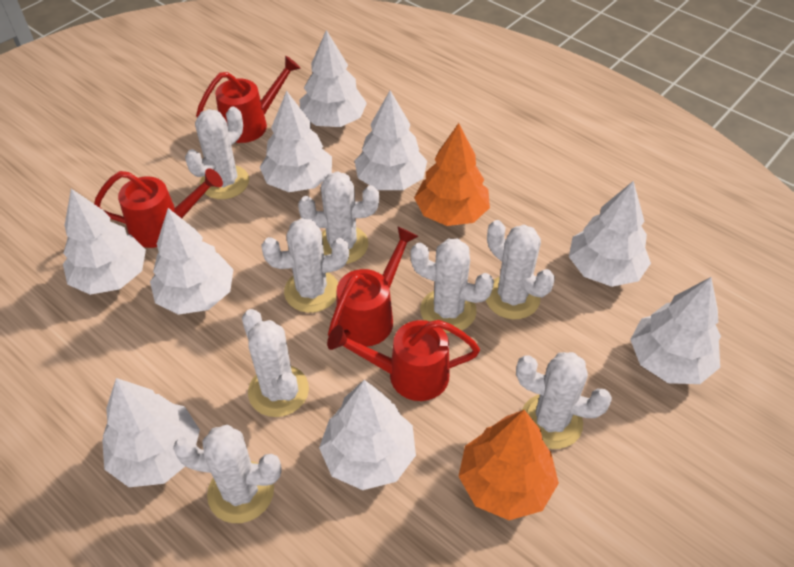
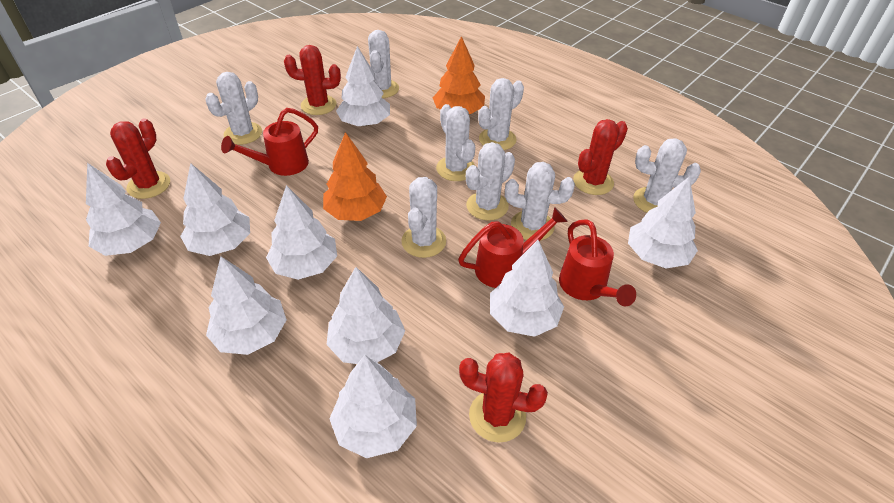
red cactus: 0 -> 4
red watering can: 4 -> 3

